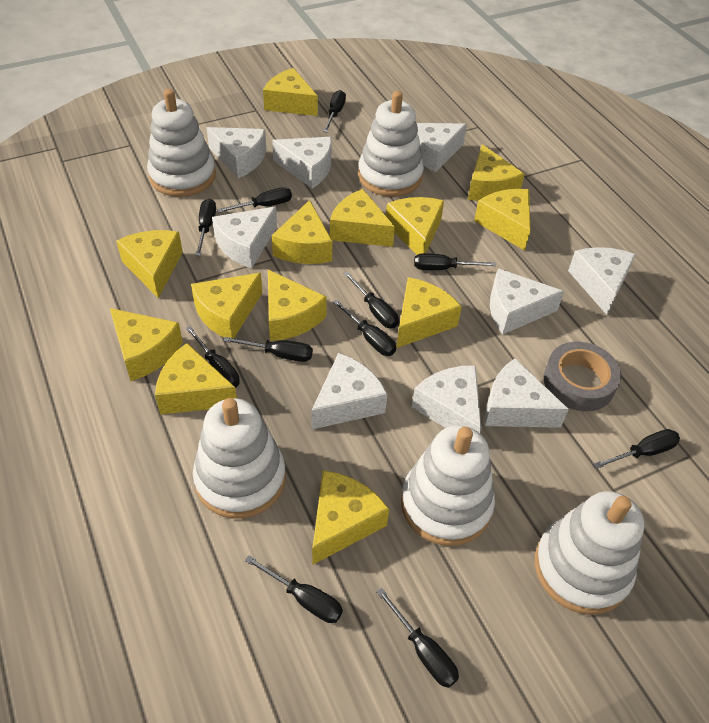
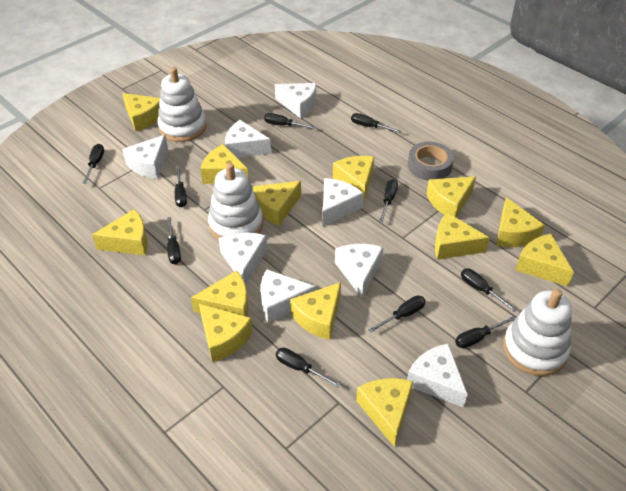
black screwdriver: 11 -> 10
white cheese: 9 -> 8
white stacking toy: 5 -> 3

